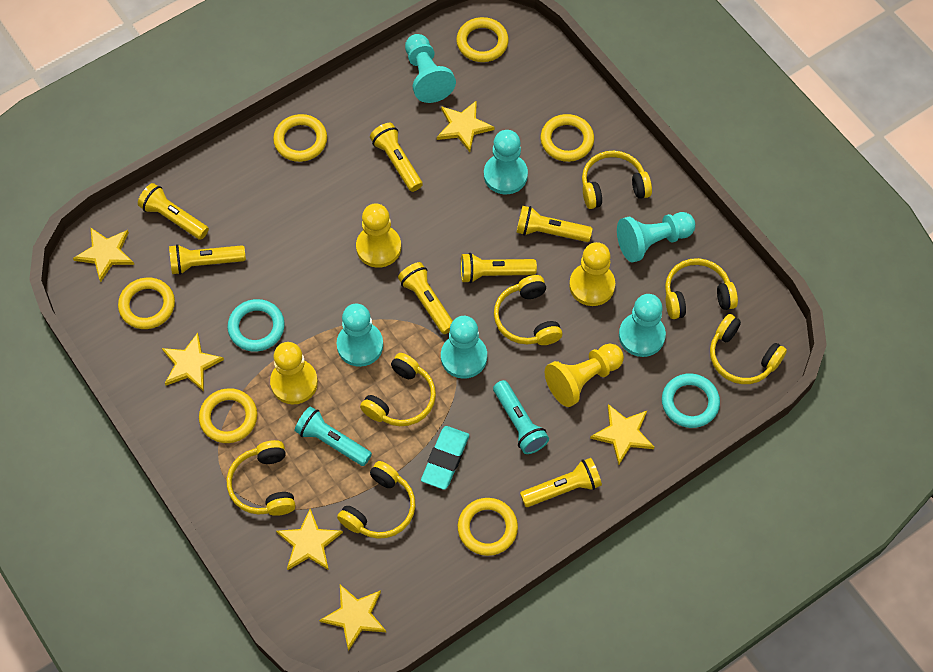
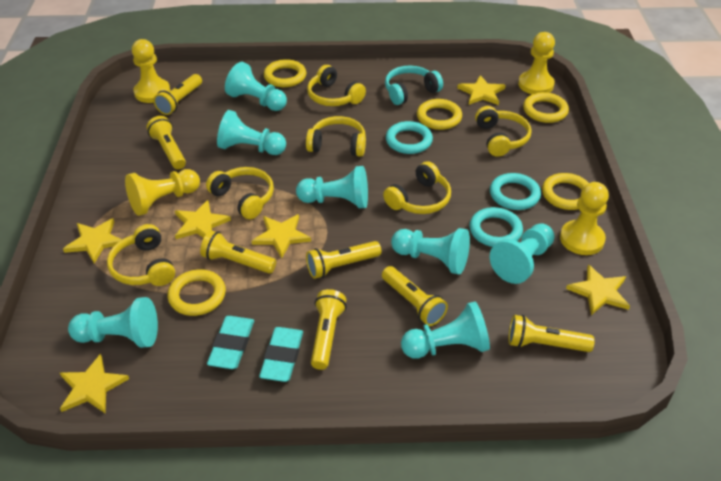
turquoise eraser: 1 -> 2
turquoise flashlight: 2 -> 0
turquoise headphones: 0 -> 1
turquoise pawn: 6 -> 7
turquoise ring: 2 -> 3
yellow headphones: 7 -> 6
yellow ring: 6 -> 5

